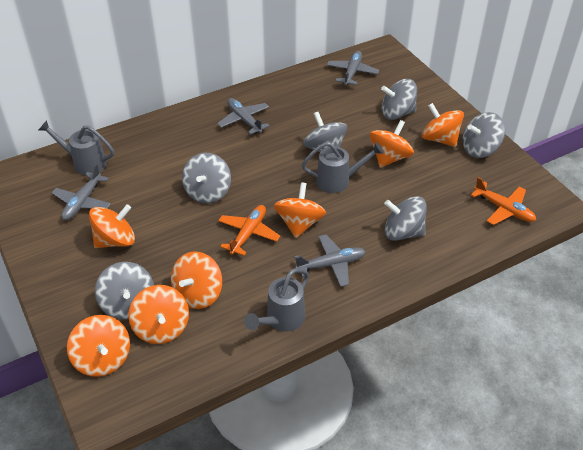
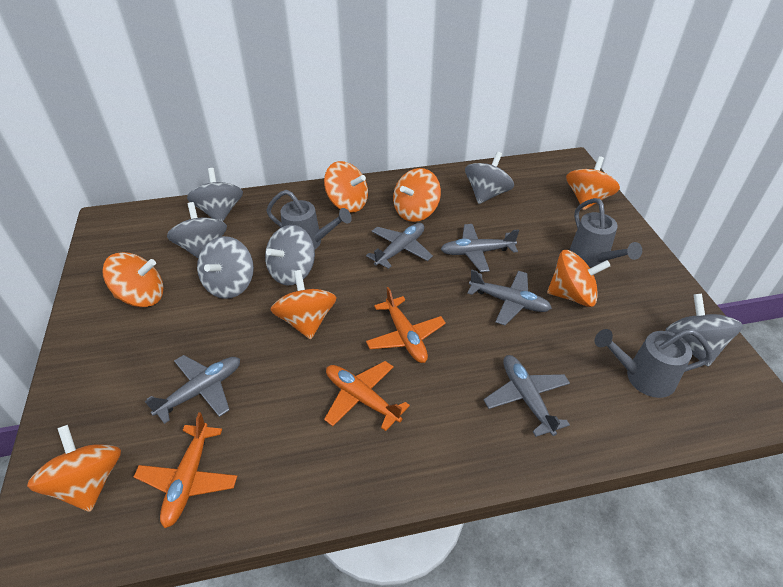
grey plane: 4 -> 5
orange plane: 2 -> 3

